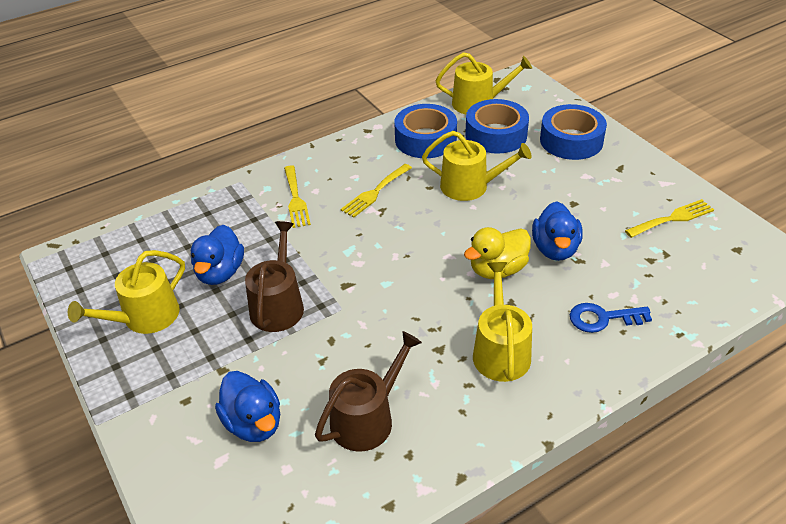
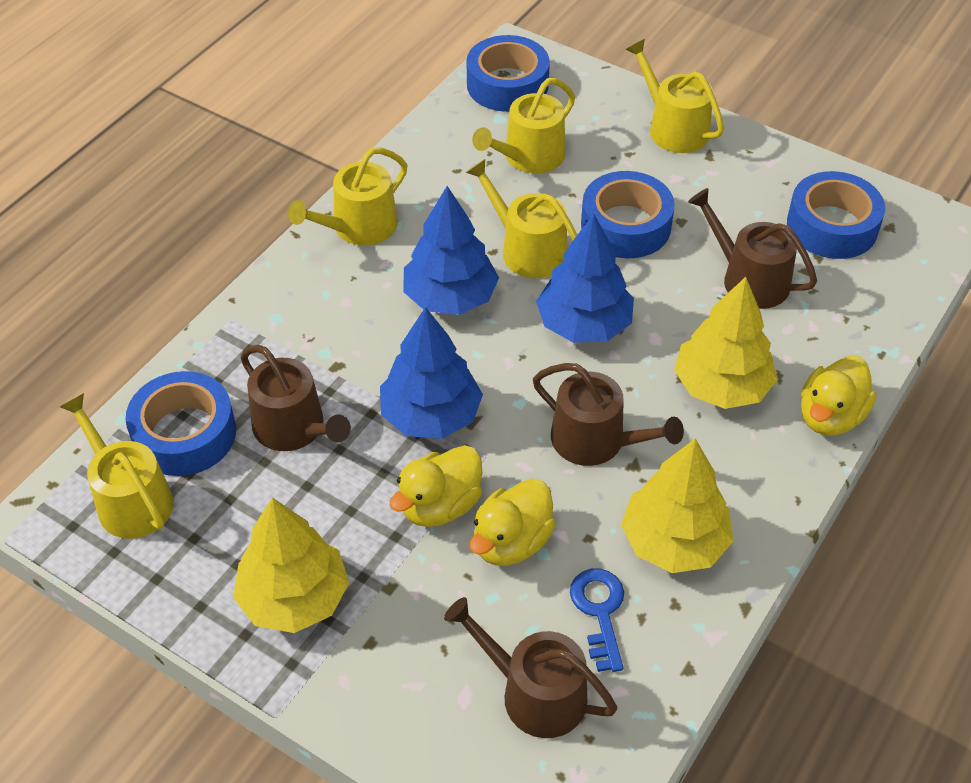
blue duck: 3 -> 0
blue tape: 3 -> 4
blue tree: 0 -> 3
brown watering can: 2 -> 4
yellow duck: 1 -> 3
yellow fork: 3 -> 0
yellow tree: 0 -> 3
yellow watering can: 4 -> 5

